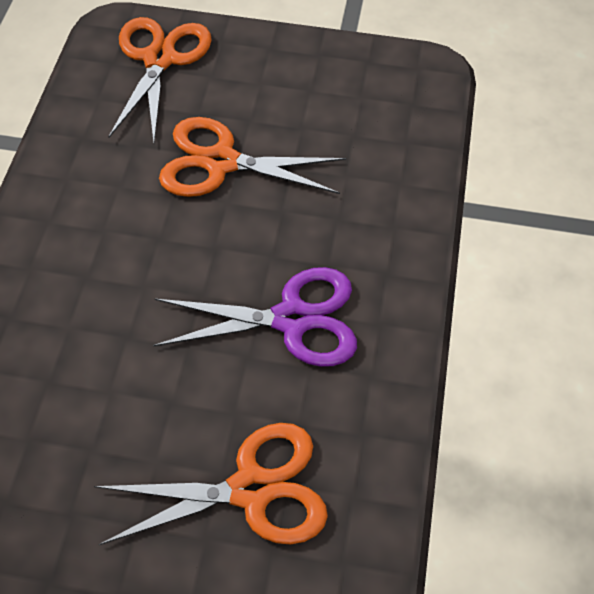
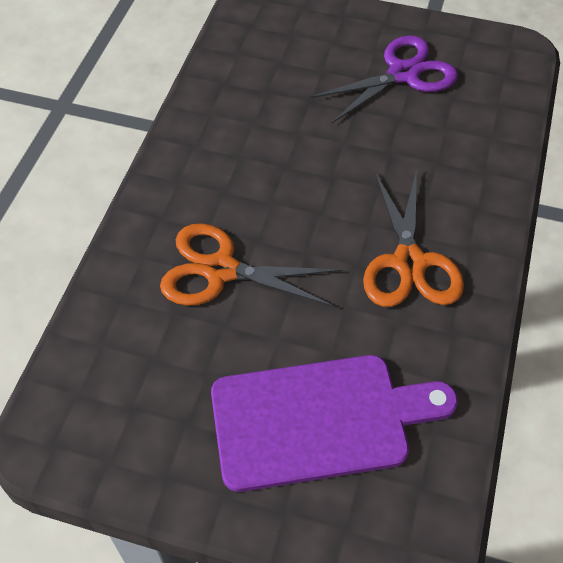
orange scissors: 3 -> 2
purple cutting board: 0 -> 1

